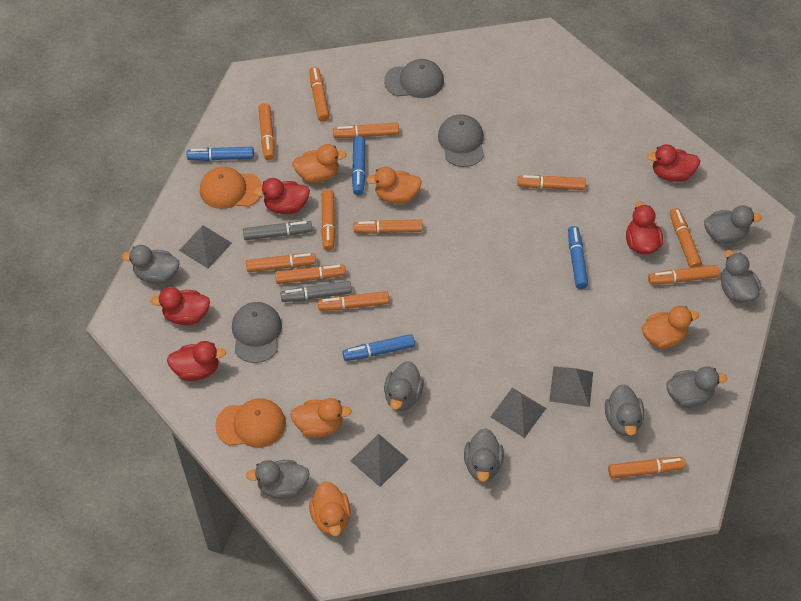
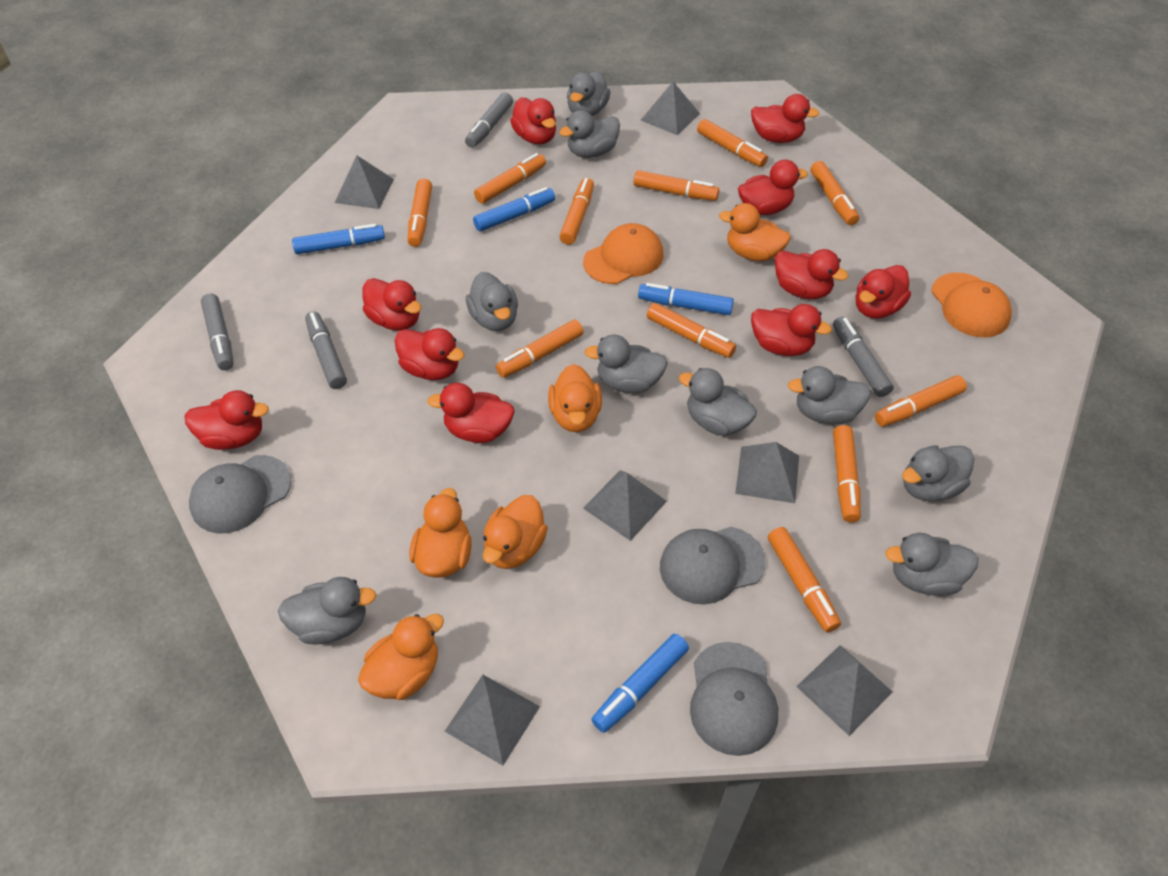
grey duck: 8 -> 9
grey marker: 2 -> 4
grey pyramid: 4 -> 6
orange marker: 12 -> 11
red duck: 5 -> 10

